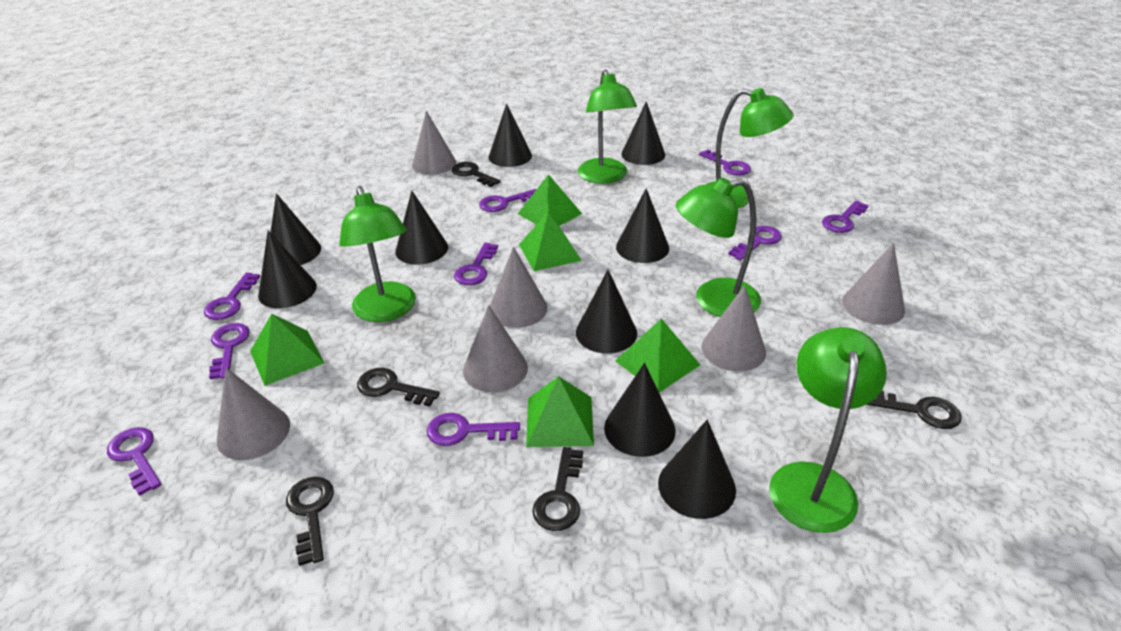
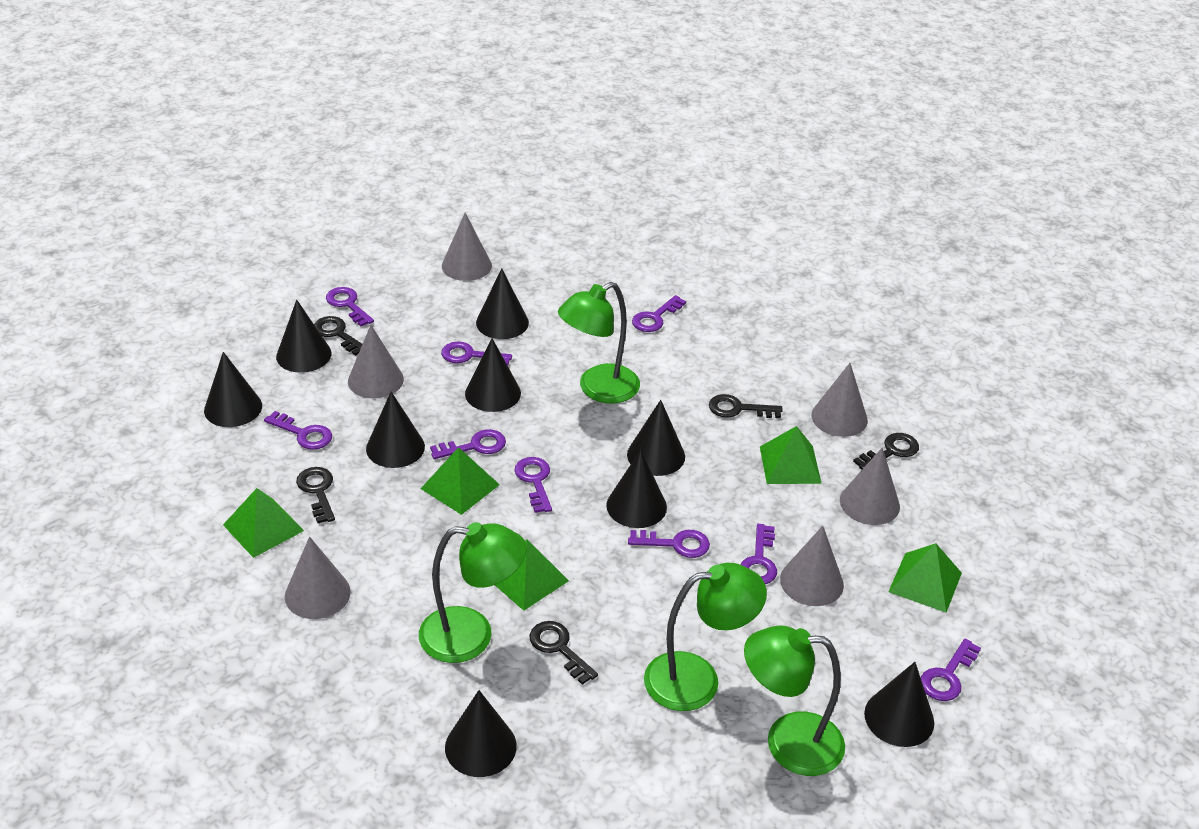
green lamp: 5 -> 4

